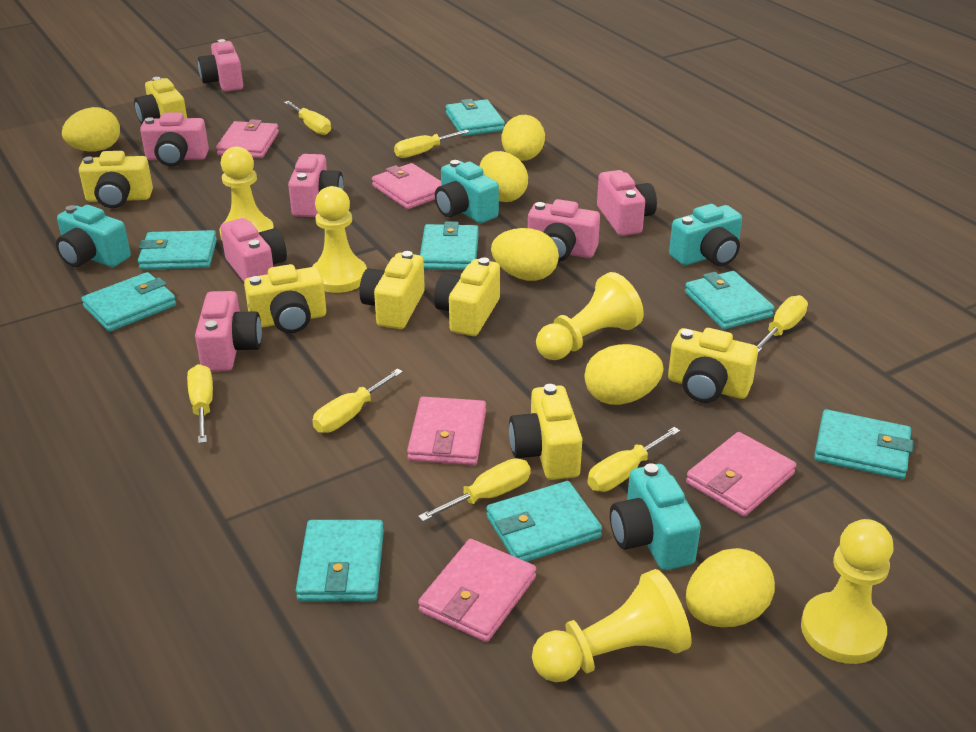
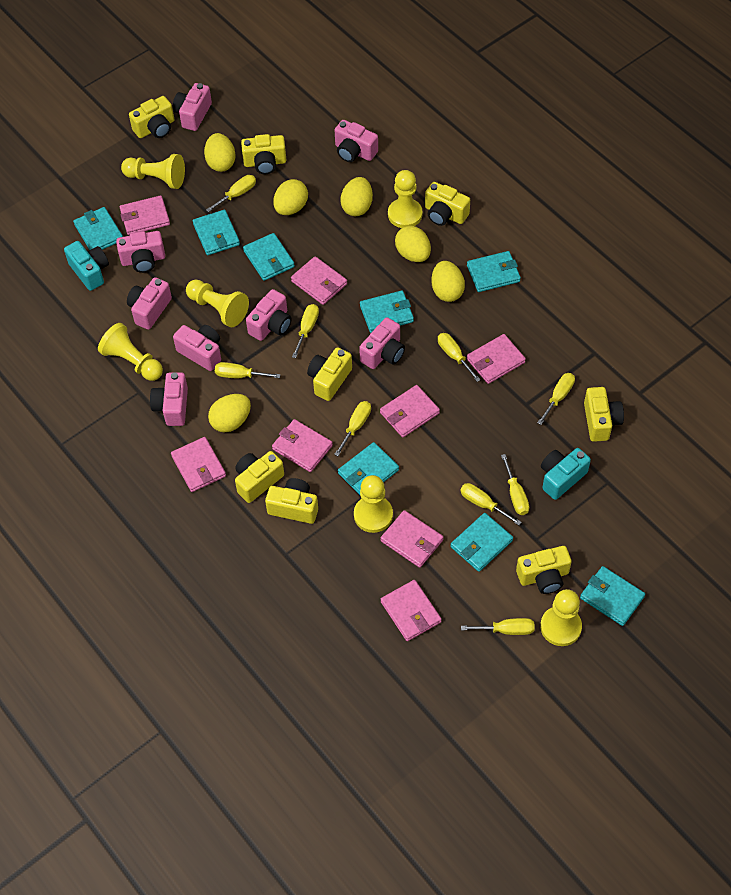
pink camera: 7 -> 8
pink wallet: 5 -> 8
turquoise camera: 4 -> 2
yellow camera: 7 -> 8
yellow pawn: 5 -> 6
yellow screwdriver: 7 -> 9

